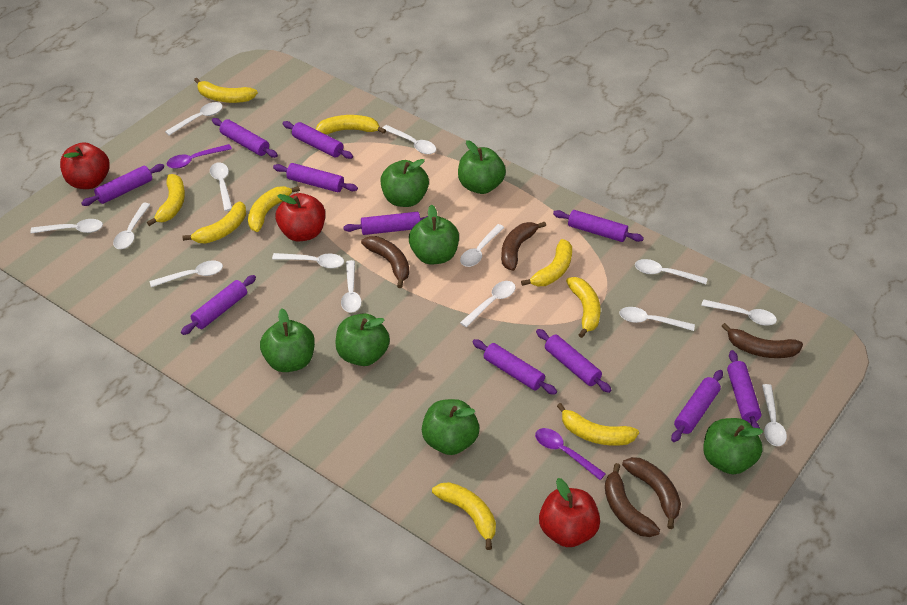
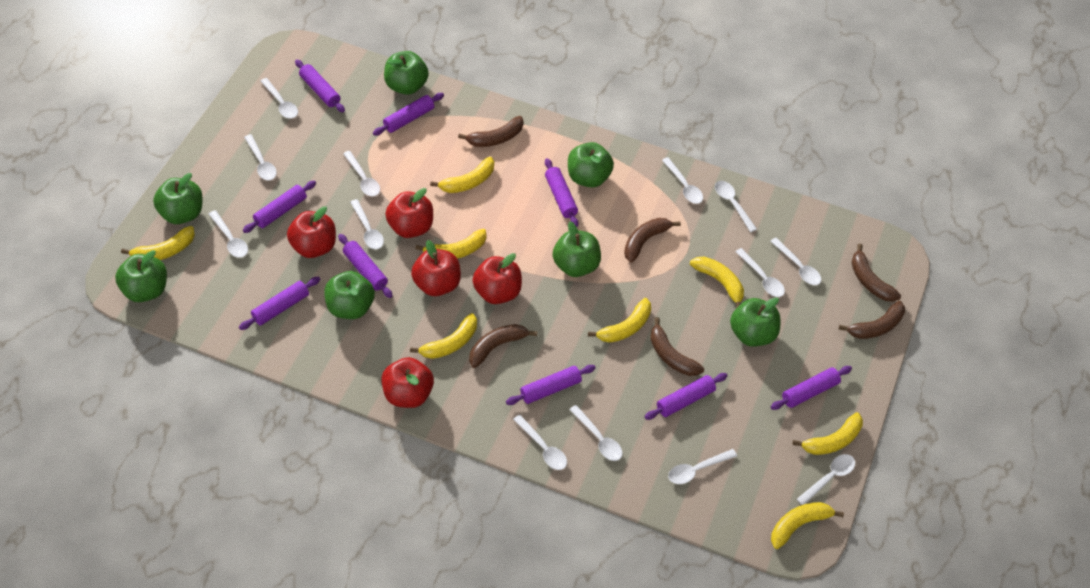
brown banana: 5 -> 6
purple rolling pin: 11 -> 9
purple spoon: 2 -> 0
red apple: 3 -> 5
white spoon: 14 -> 13
yellow banana: 9 -> 8

